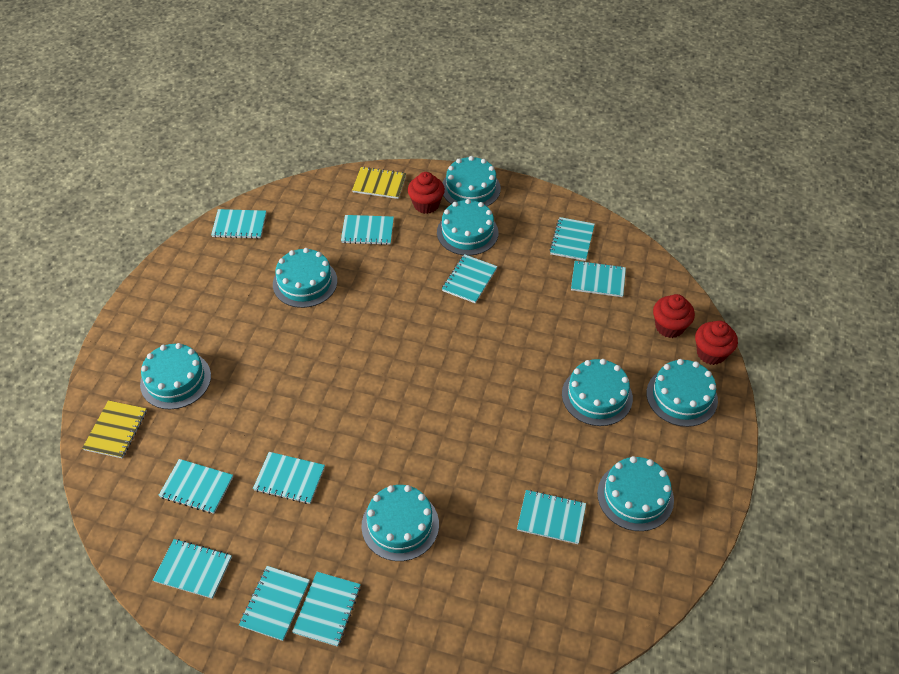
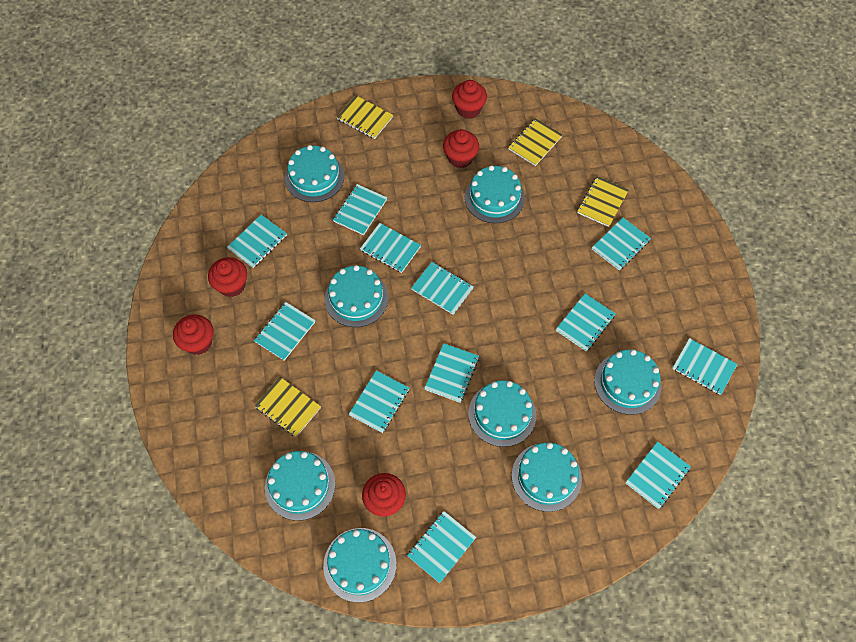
red cupcake: 3 -> 5
turquoise notebook: 11 -> 12
yellow notebook: 2 -> 4

